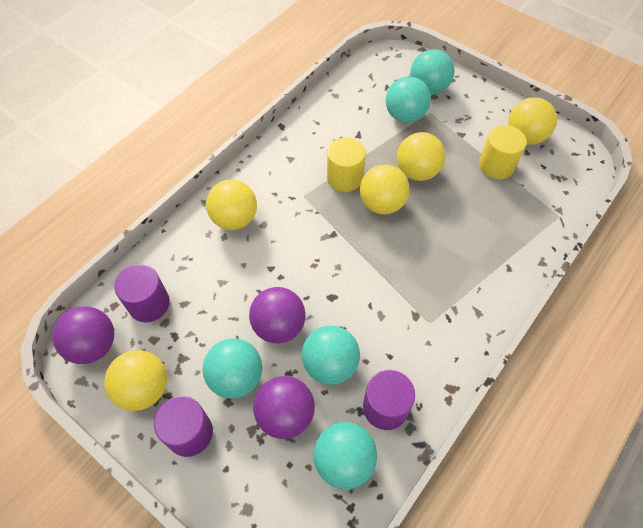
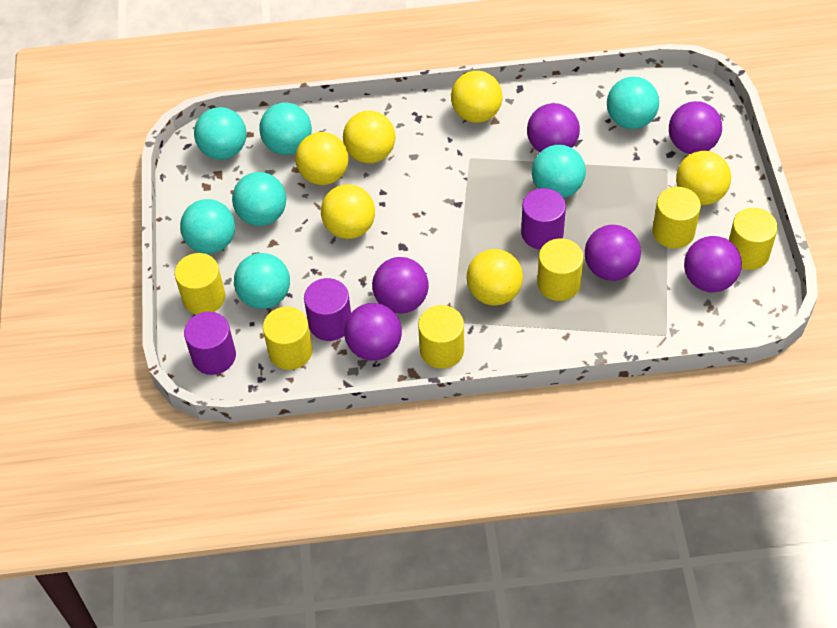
purple ball: 3 -> 6
turquoise ball: 5 -> 7
yellow ball: 5 -> 6
yellow cylinder: 2 -> 6

